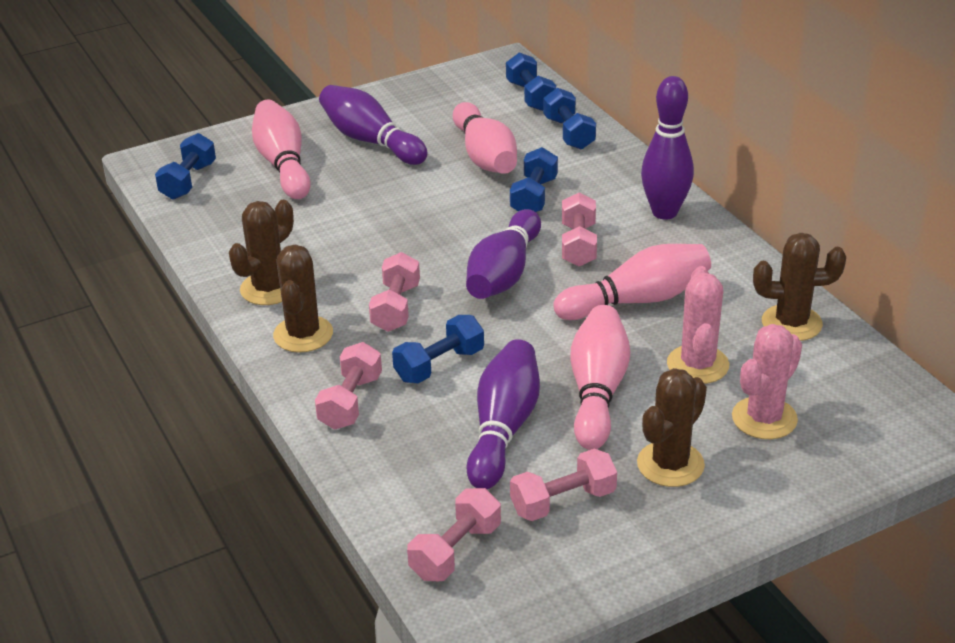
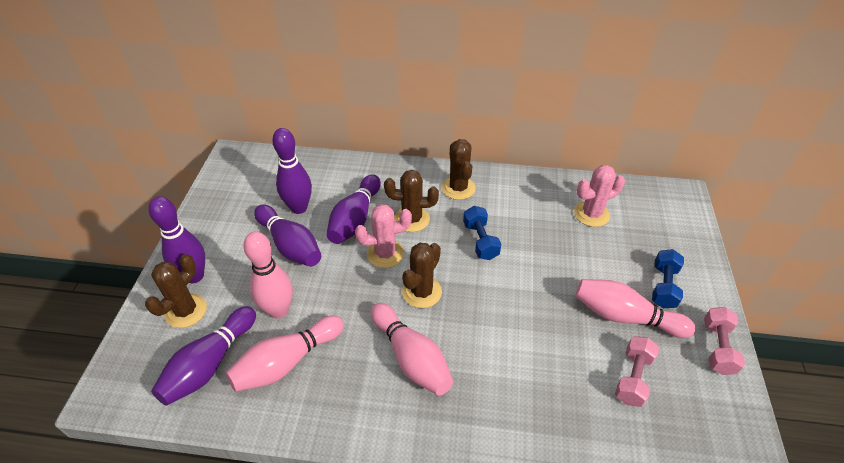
blue dumbbell: 5 -> 2
pink dumbbell: 5 -> 2
purple bowling pin: 4 -> 5

